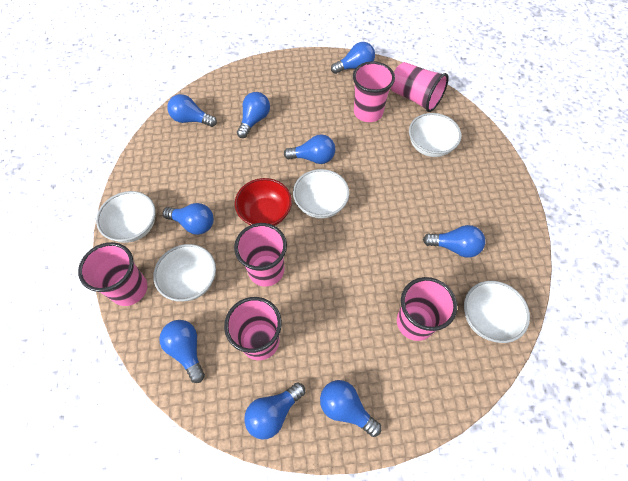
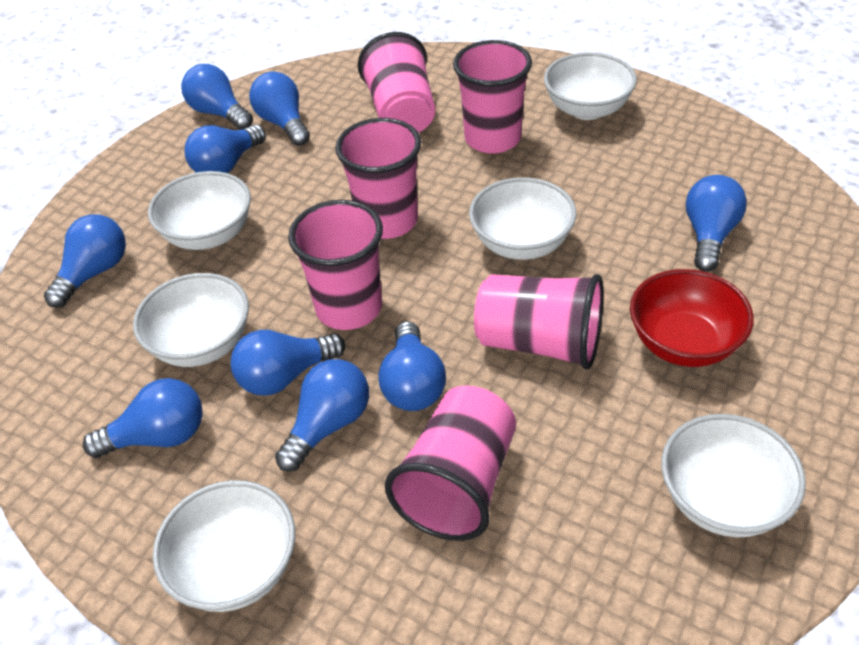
white bowl: 5 -> 6

